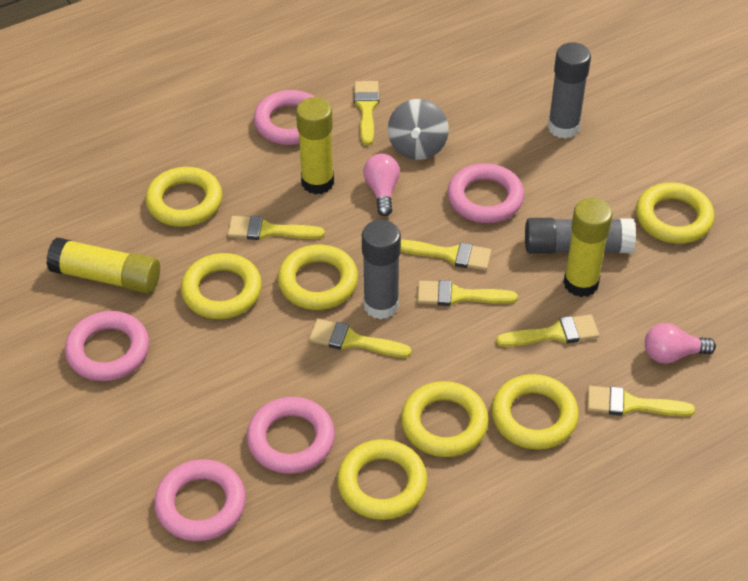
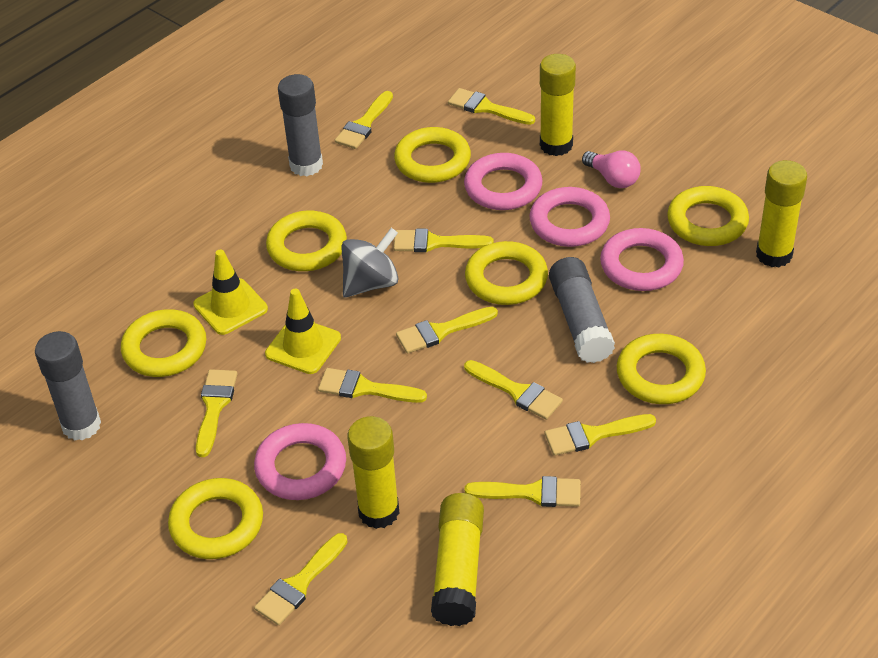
pink light bulb: 2 -> 1
pink ring: 5 -> 4
yellow brush: 7 -> 10
yellow glue stick: 3 -> 4
yellow traffic cone: 0 -> 2

